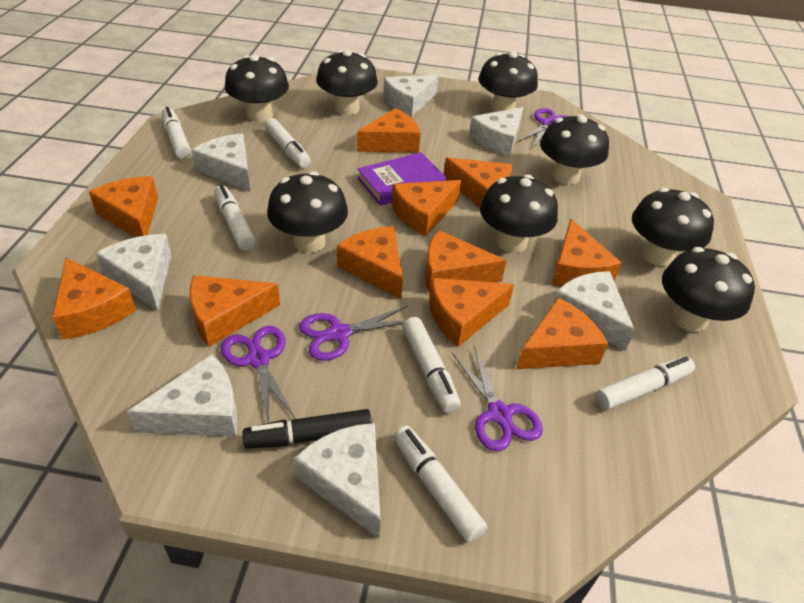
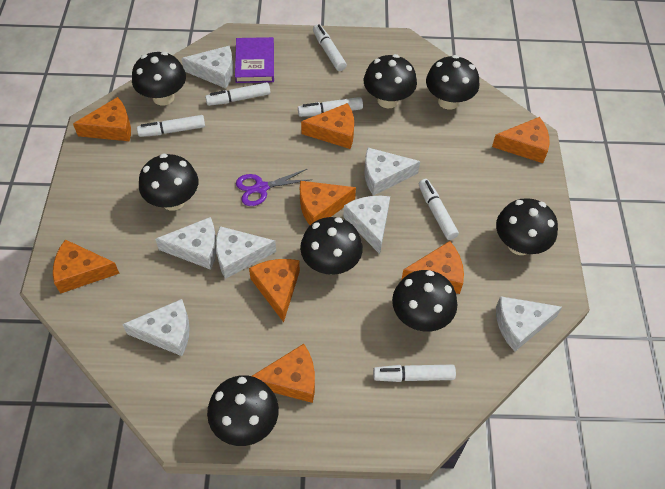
black marker: 1 -> 0
orange cheese: 11 -> 8
purple scissors: 4 -> 1

